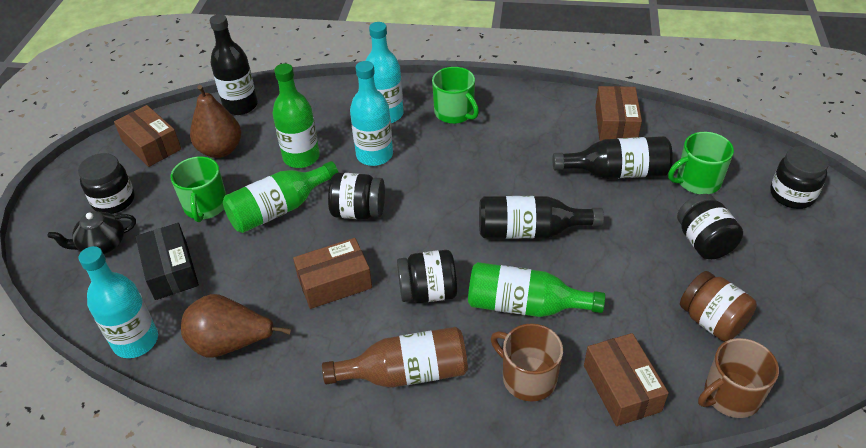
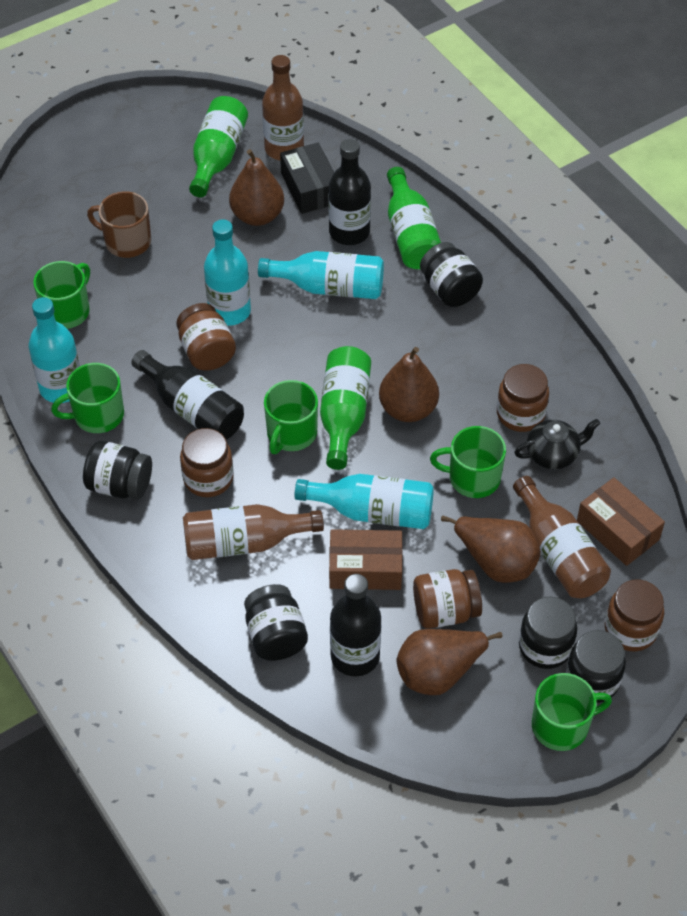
brown bottle: 1 -> 3
brown box: 4 -> 2
brown jar: 1 -> 5
brown mug: 2 -> 1
brown pear: 2 -> 4
green mug: 3 -> 5
turquoise bottle: 3 -> 4

